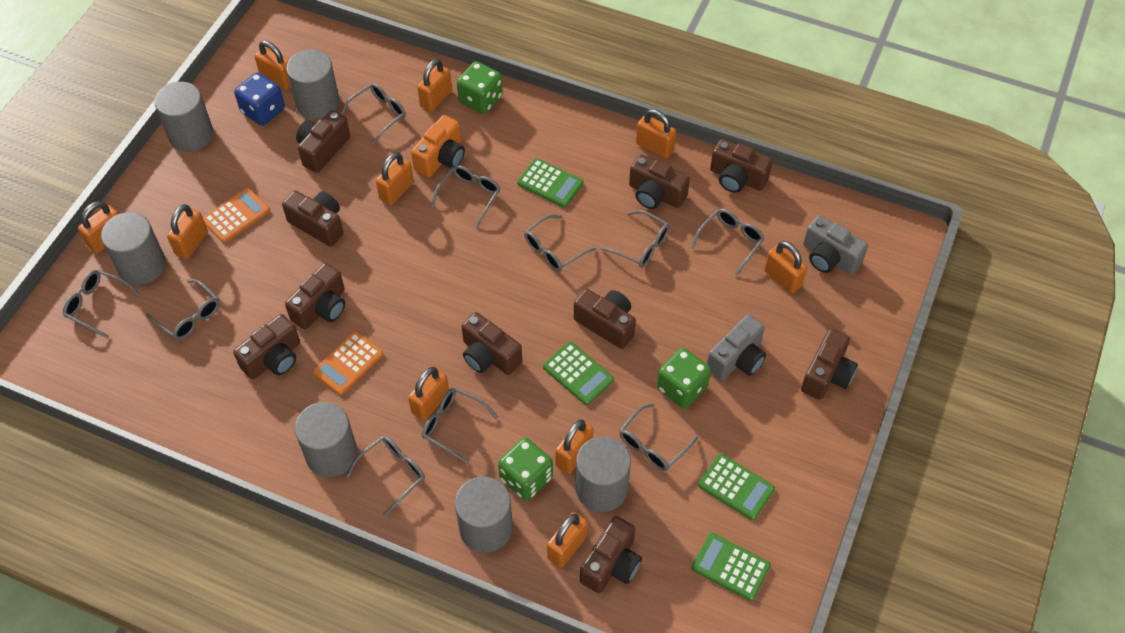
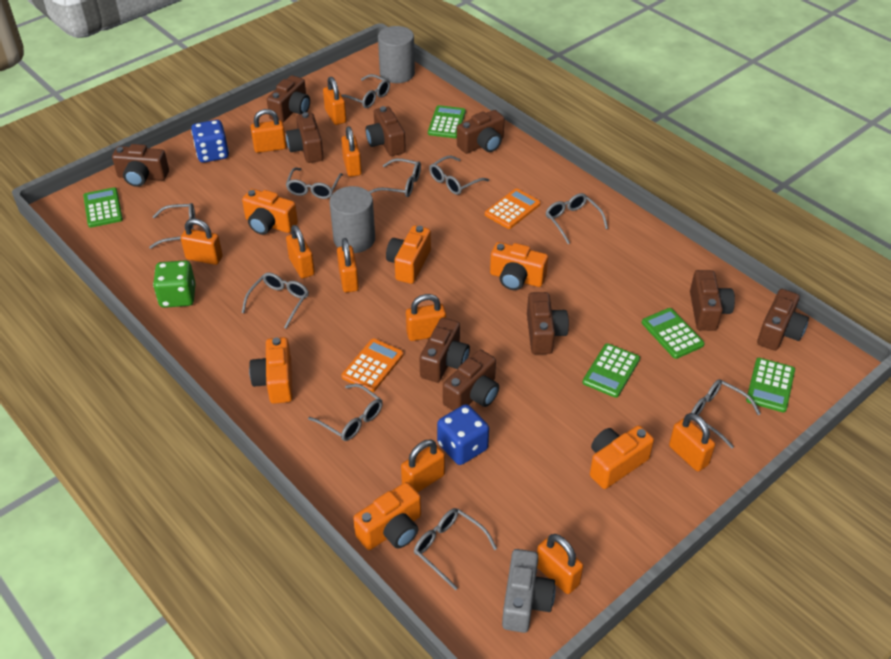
blue dice: 1 -> 2
green calculator: 4 -> 5
green dice: 3 -> 1
grey camera: 2 -> 1
grey cylinder: 6 -> 2
orange camera: 1 -> 6

